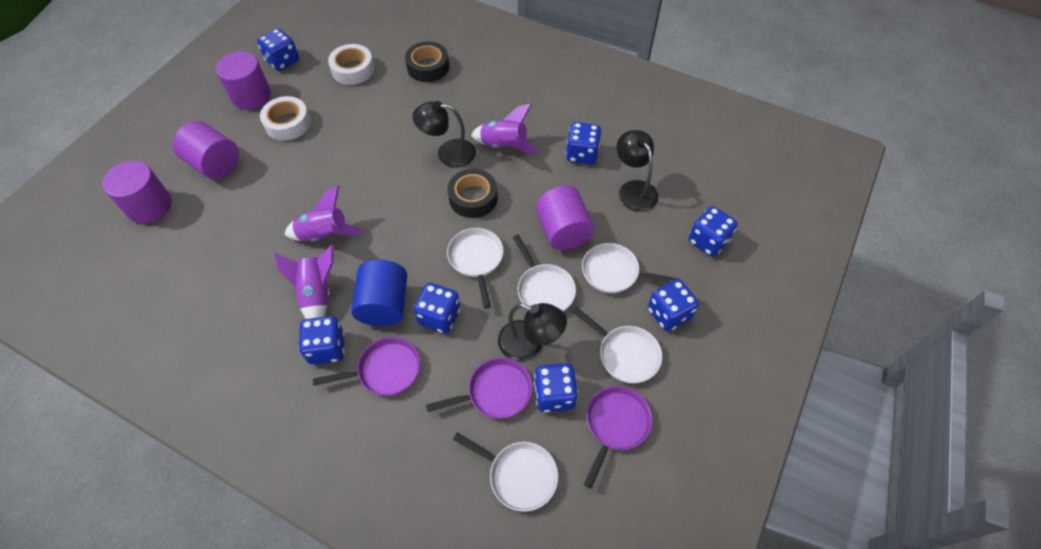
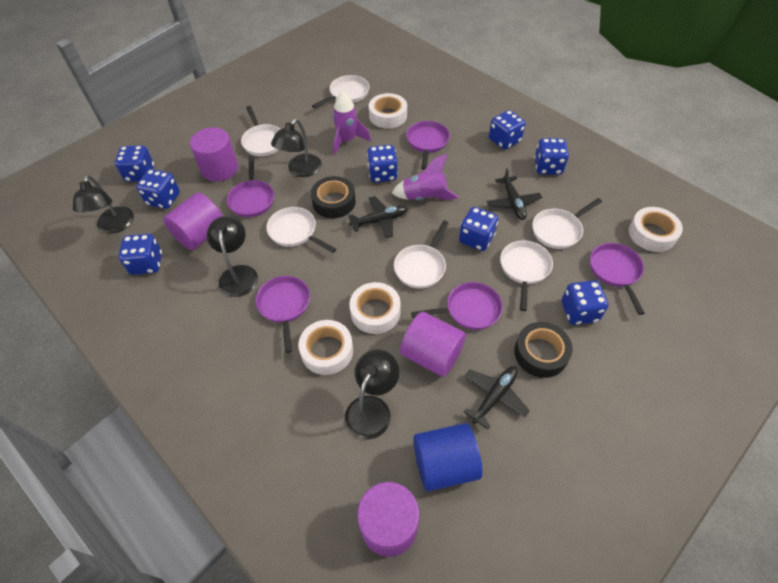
black lamp: 3 -> 4
black plane: 0 -> 3
blue dice: 7 -> 8
purple pan: 3 -> 5
purple rocket: 3 -> 2
white pan: 5 -> 6
white tape: 2 -> 4

